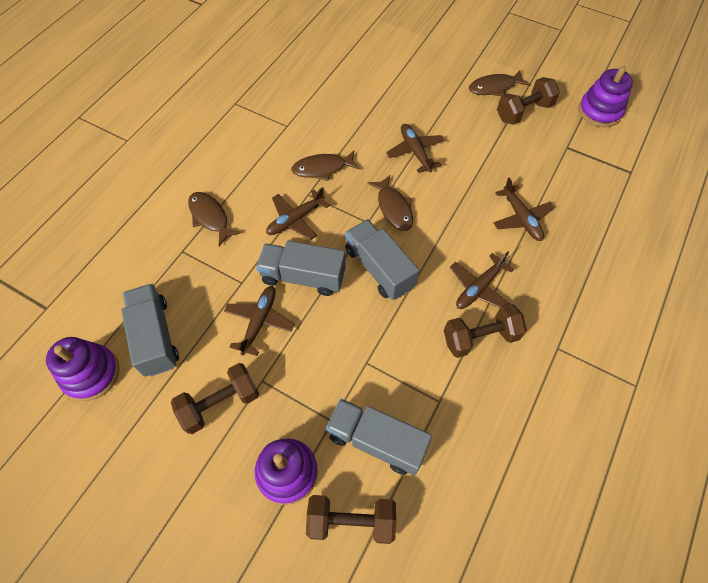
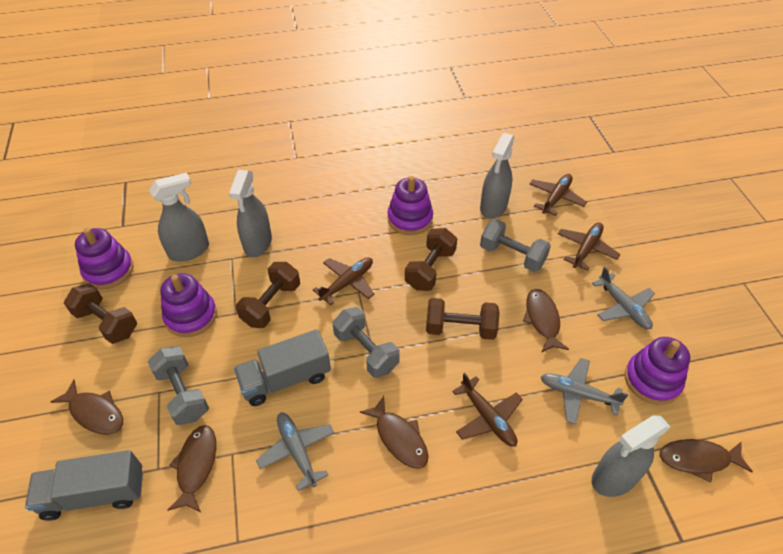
brown fish: 4 -> 5
brown plane: 5 -> 4
grey dumbbell: 0 -> 3
grey plane: 0 -> 3
grey spray bottle: 0 -> 4
grey truck: 4 -> 2
purple stacking toy: 3 -> 4

